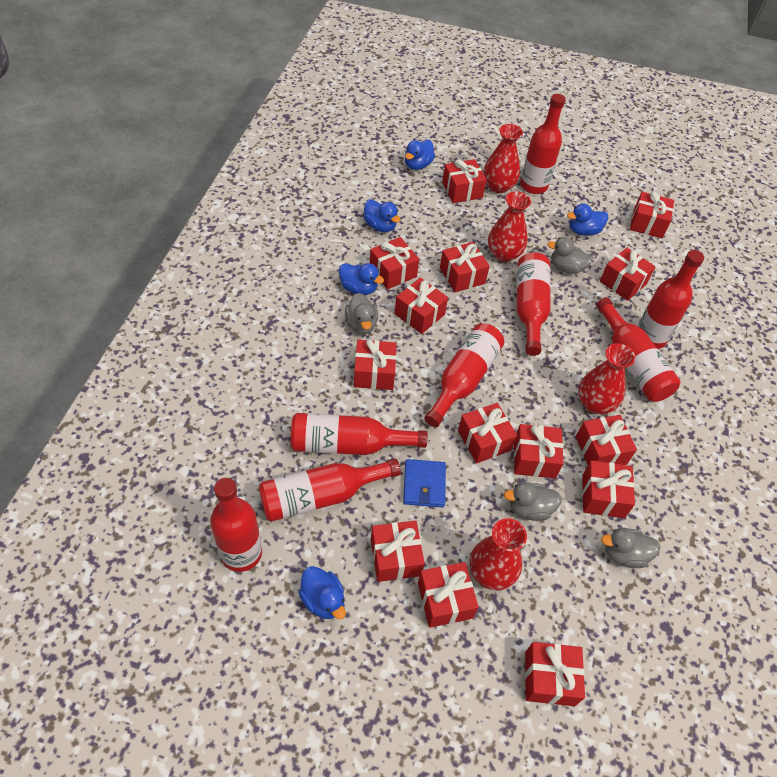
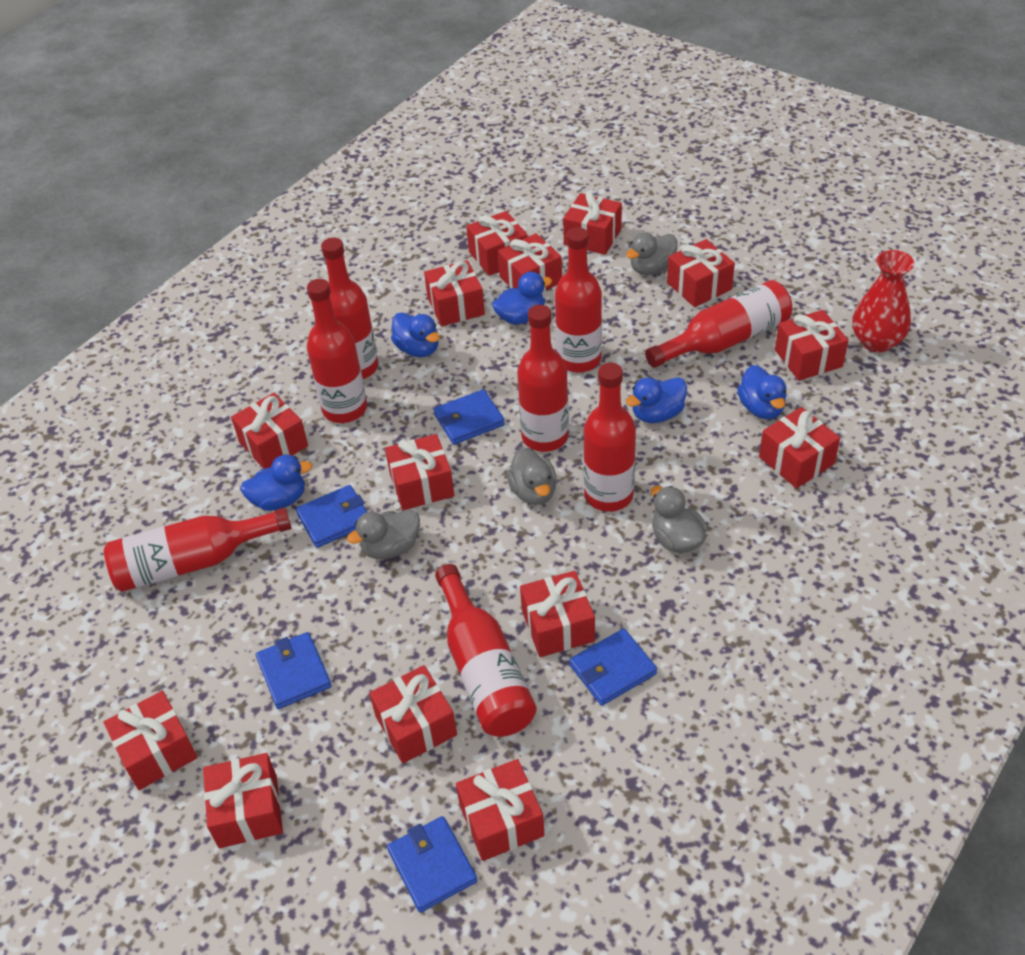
blue wallet: 1 -> 5
red vase: 4 -> 1

